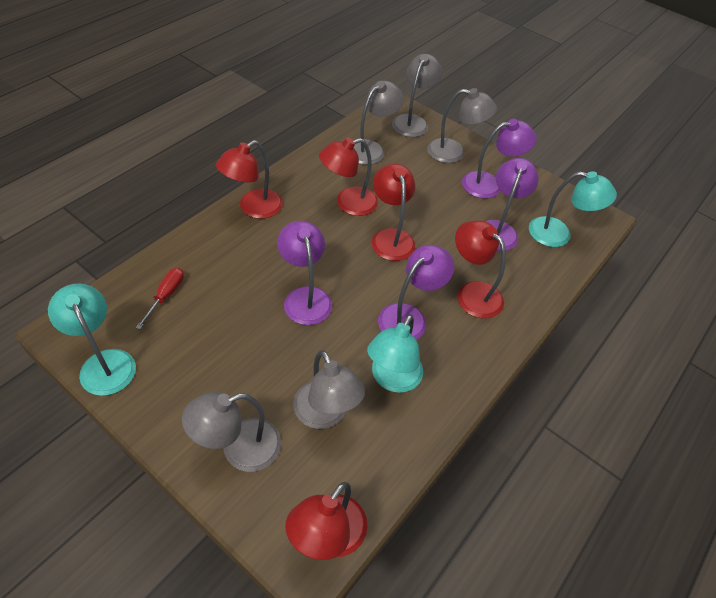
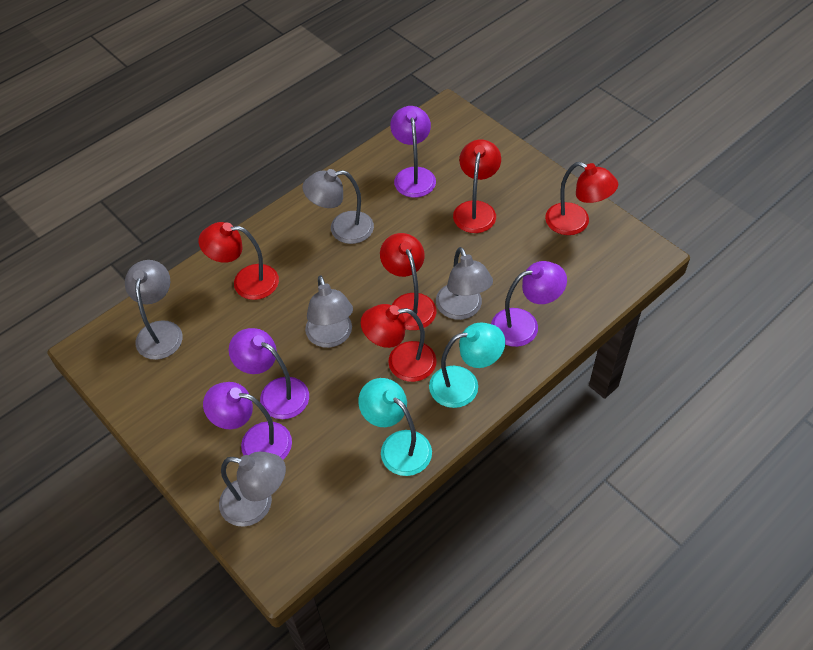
red screwdriver: 1 -> 0
turquoise lamp: 3 -> 2

